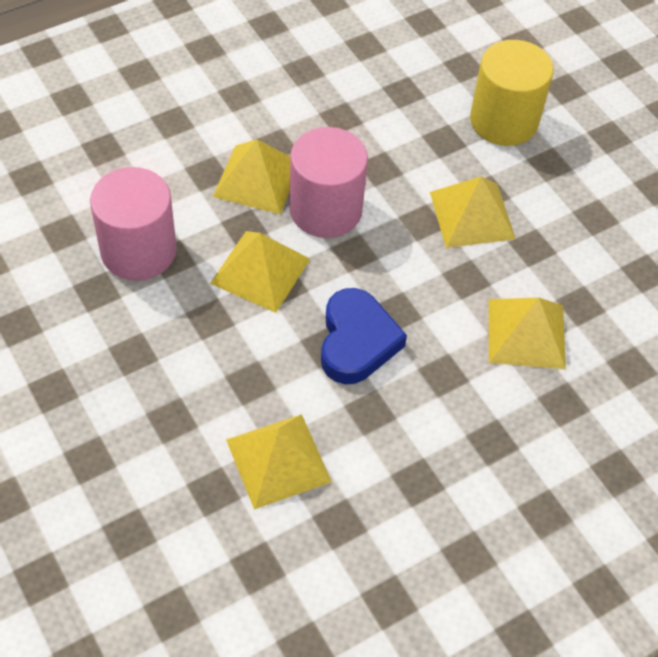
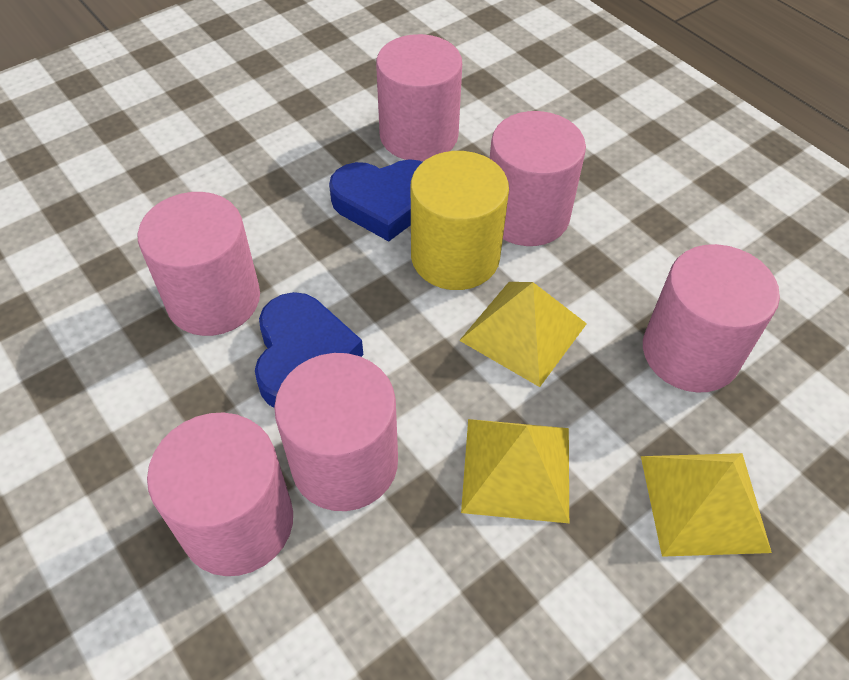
blue heart: 1 -> 2
pink cylinder: 2 -> 6
yellow pyramid: 5 -> 3

